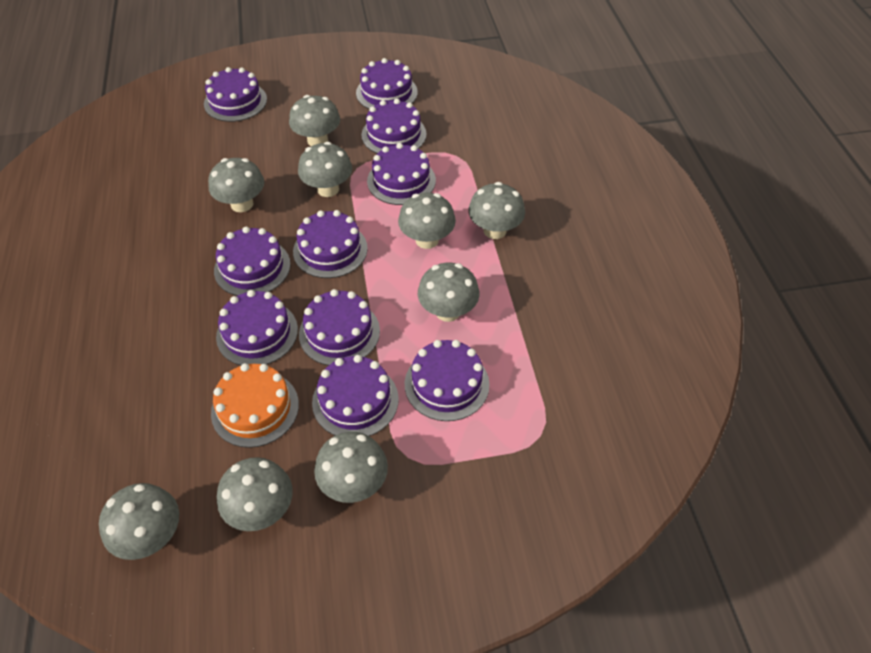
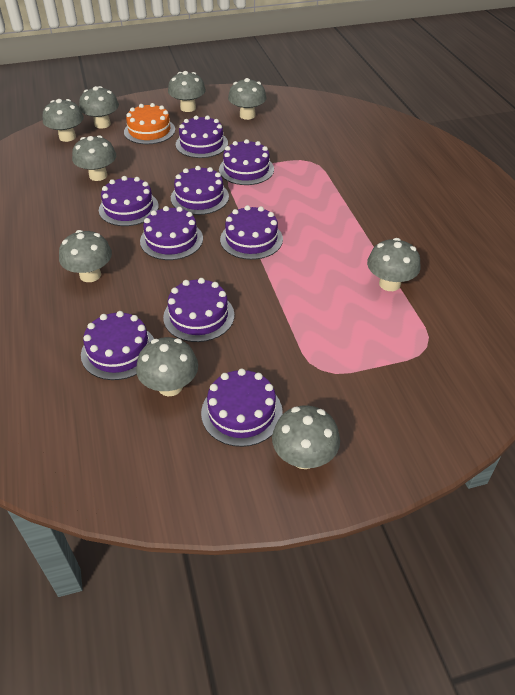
purple cake: 10 -> 9

